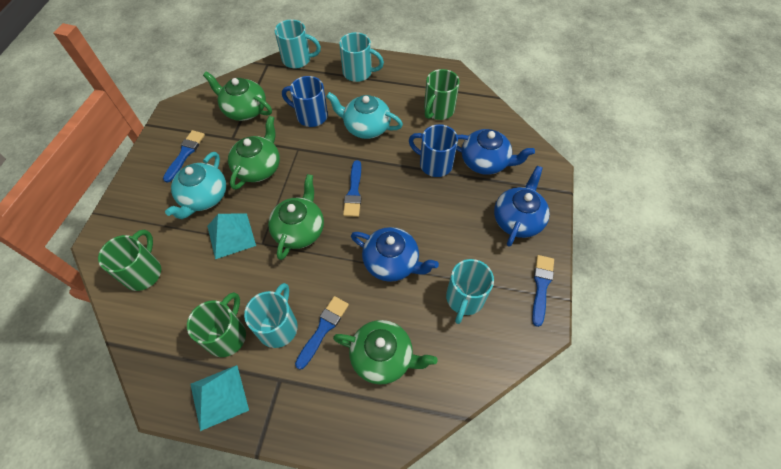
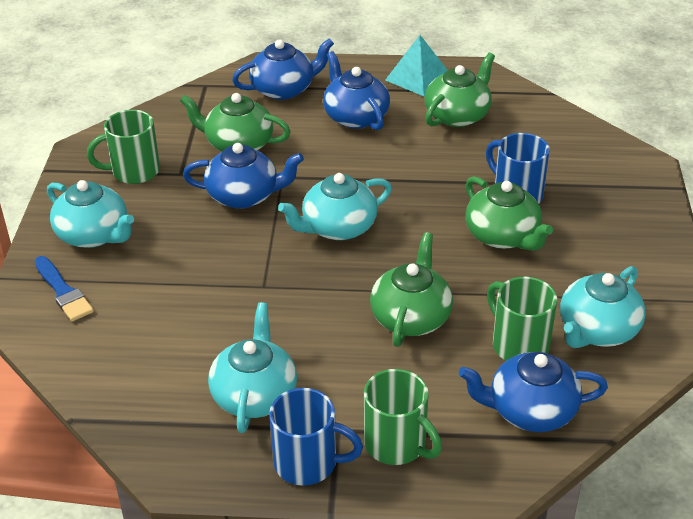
blue brush: 4 -> 1
blue teapot: 3 -> 4
turquoise mug: 4 -> 0
turquoise pyramid: 2 -> 1
turquoise teapot: 2 -> 4

